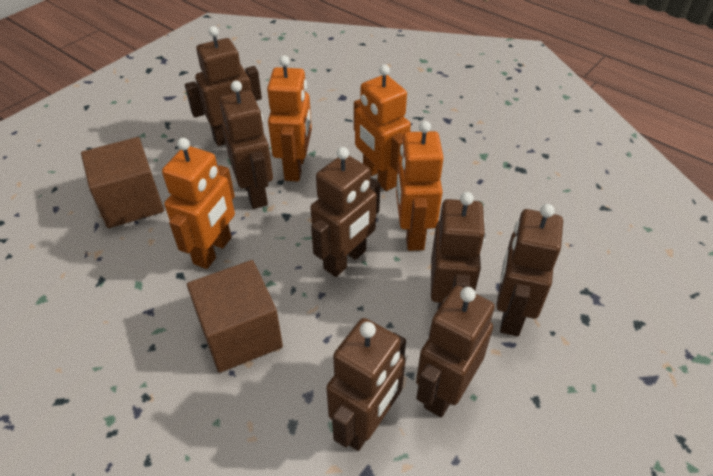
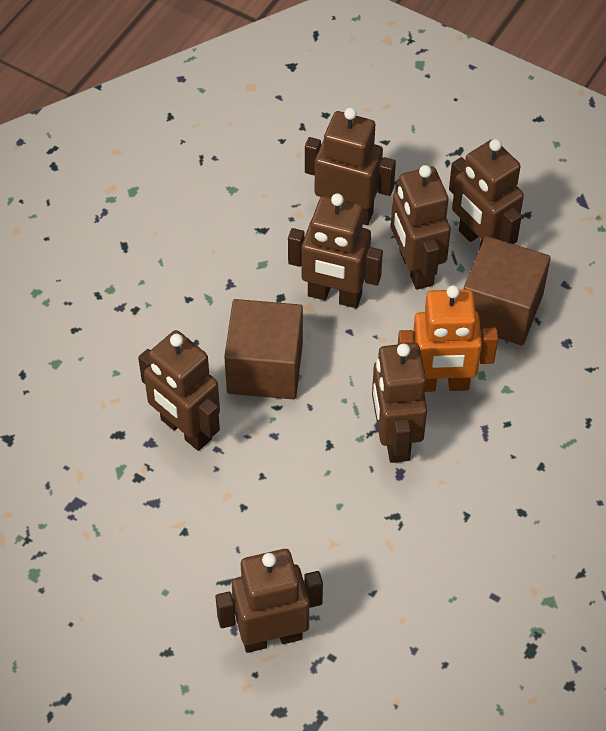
orange robot: 4 -> 1

